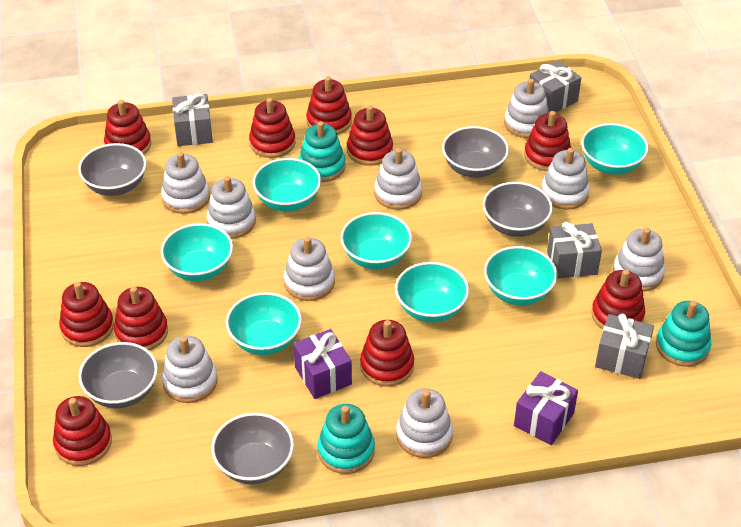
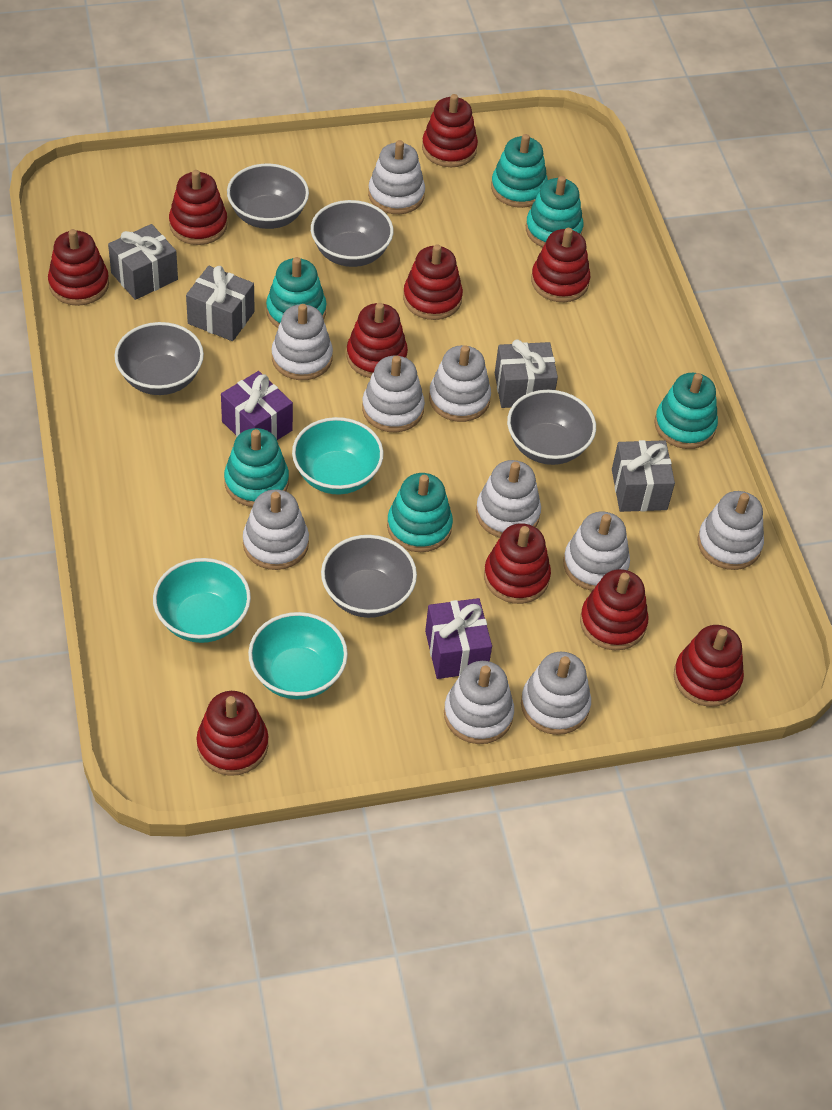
turquoise bowl: 7 -> 3
turquoise stacking toy: 3 -> 6
white stacking toy: 9 -> 10

